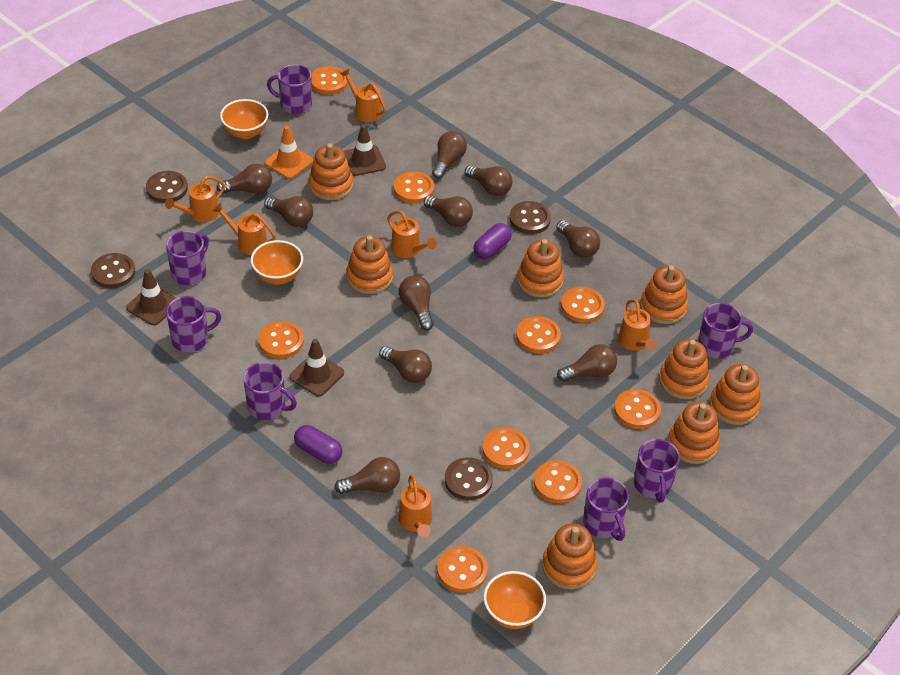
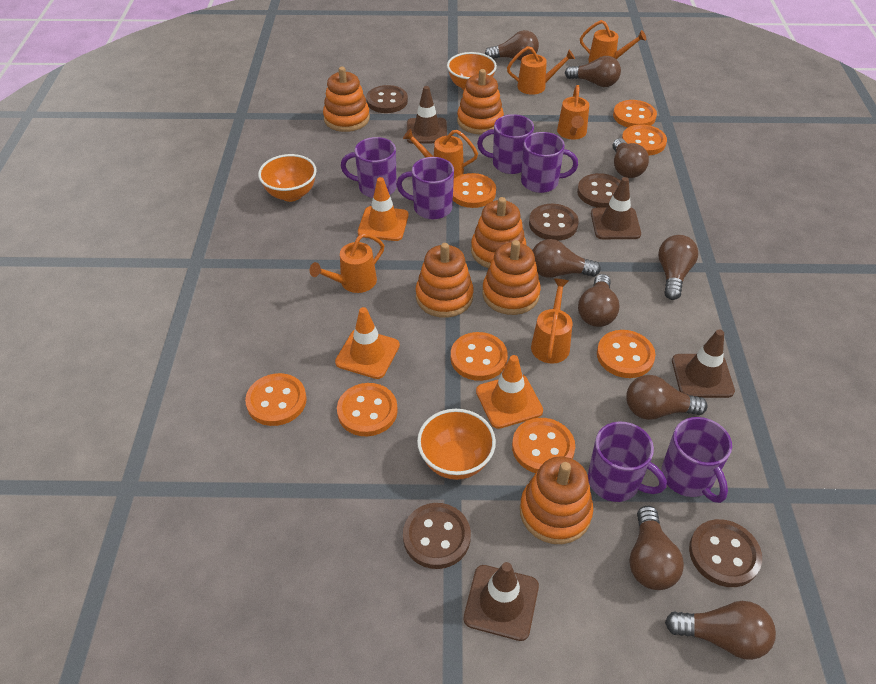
brown button: 4 -> 5
brown light bulb: 10 -> 9
brown traffic cone: 3 -> 4
orange button: 9 -> 8
orange stacking toy: 8 -> 6
orange traffic cone: 1 -> 3
purple capsule: 2 -> 0
purple mug: 7 -> 6

